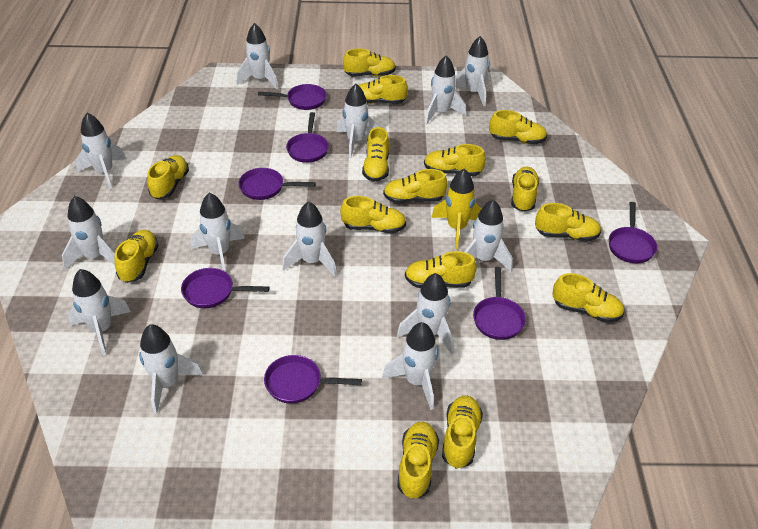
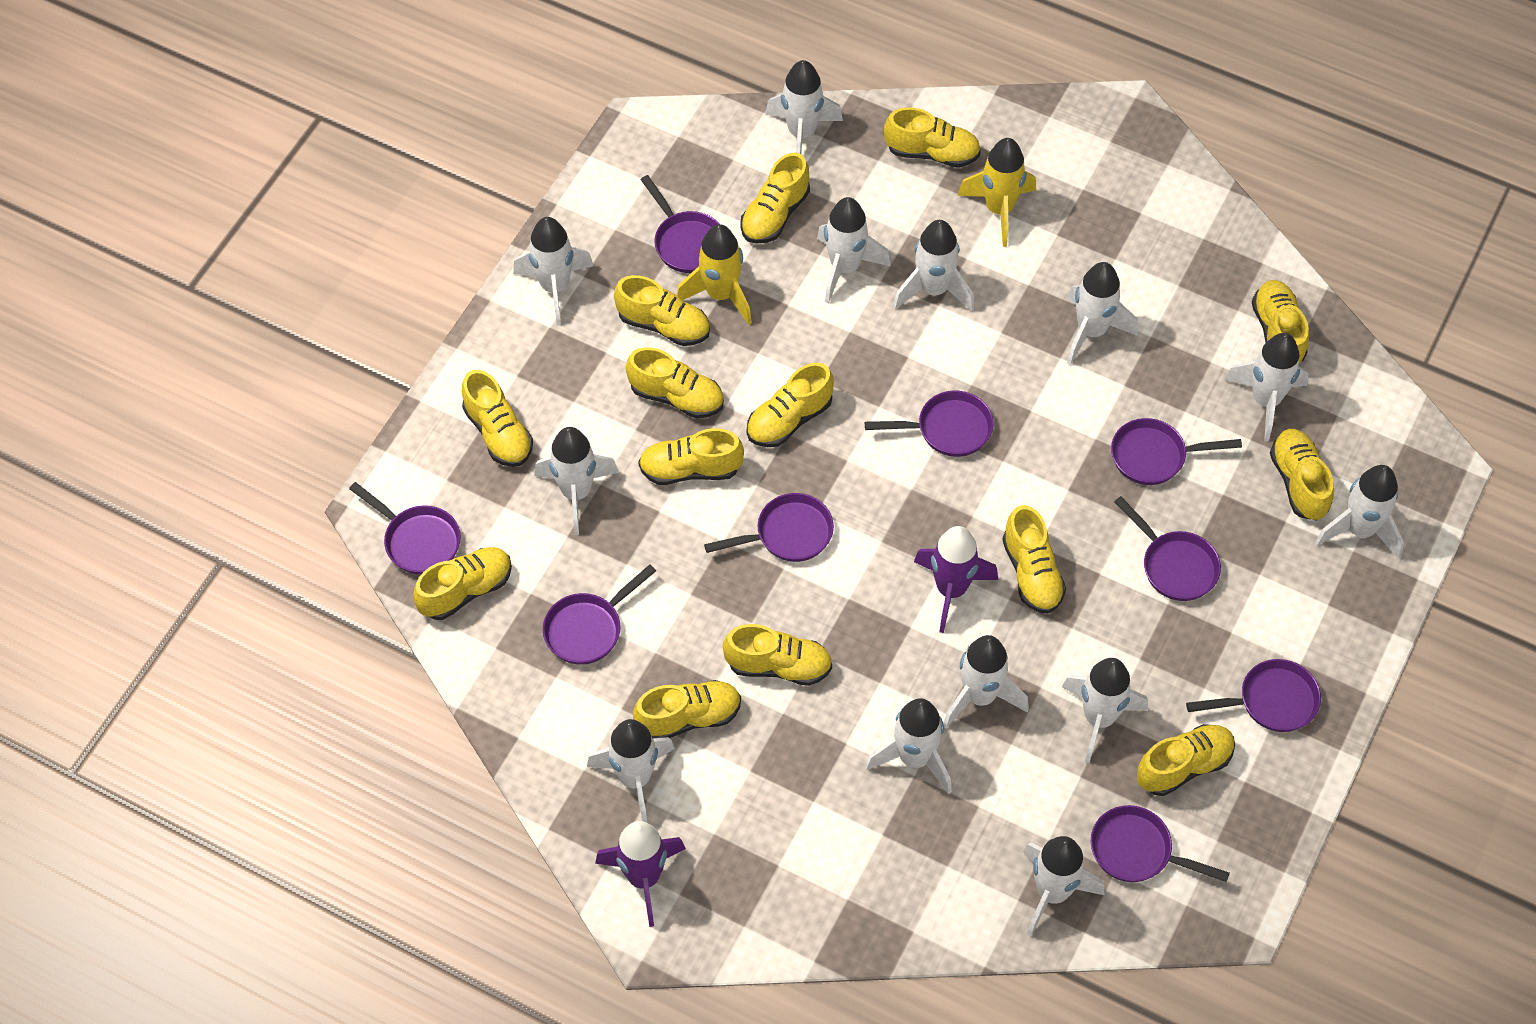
purple pan: 7 -> 9
purple rocket: 0 -> 2
yellow rocket: 1 -> 2
yellow shoe: 15 -> 14

